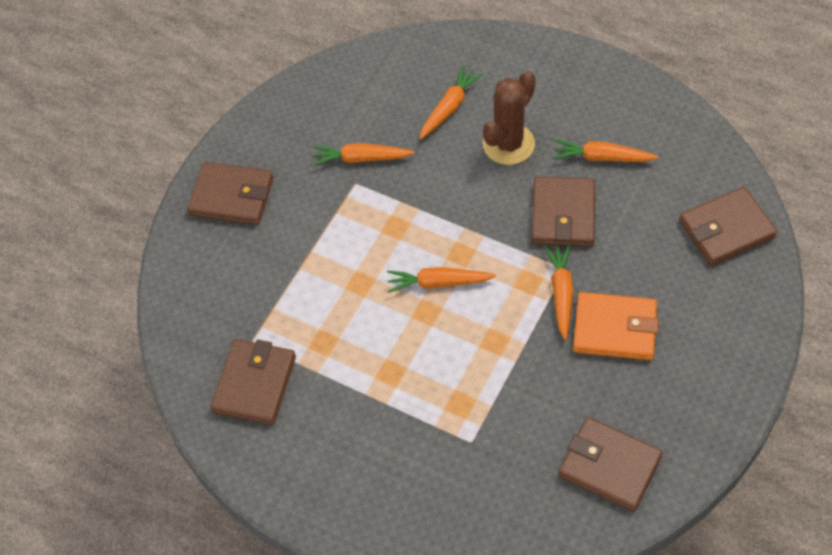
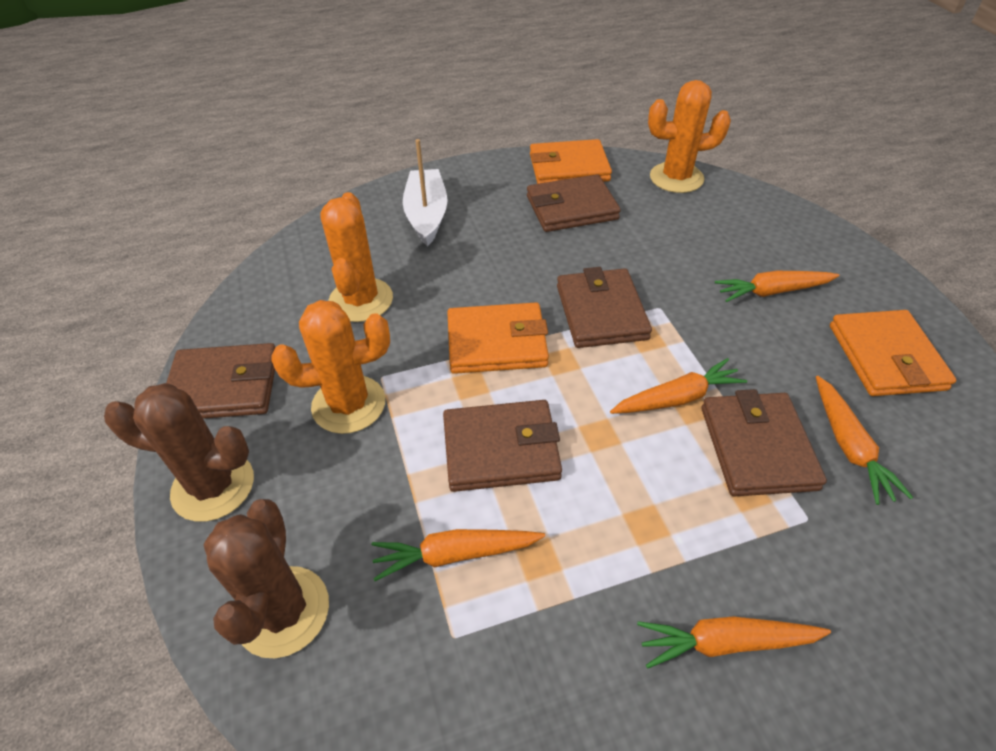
brown cactus: 1 -> 2
orange cactus: 0 -> 3
orange wallet: 1 -> 3
white boat: 0 -> 1

